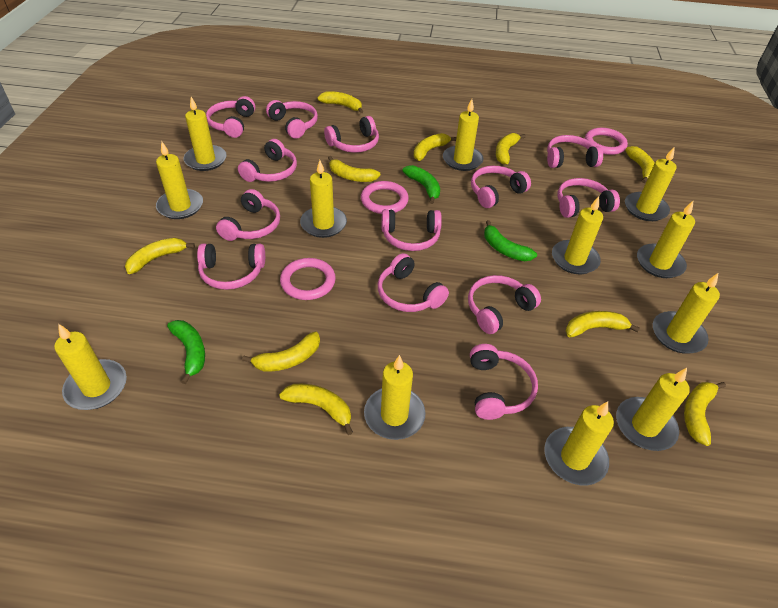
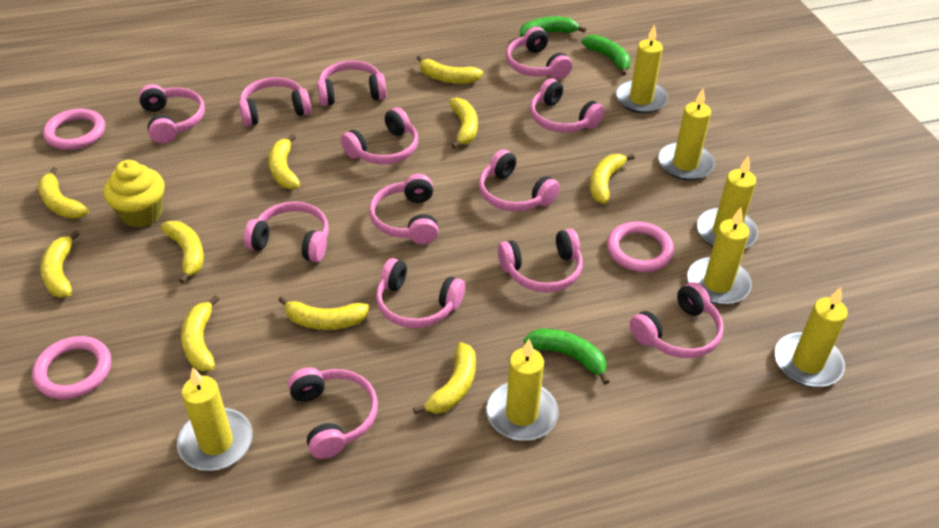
yellow candle: 12 -> 7
yellow cupcake: 0 -> 1

